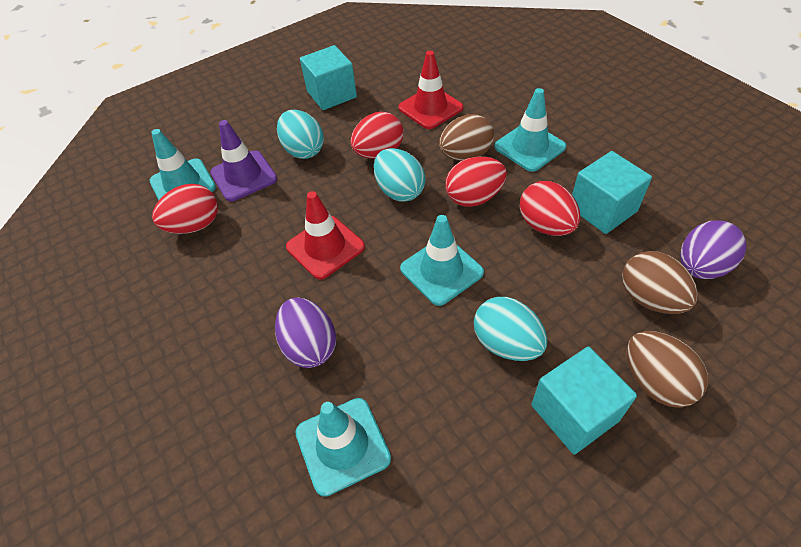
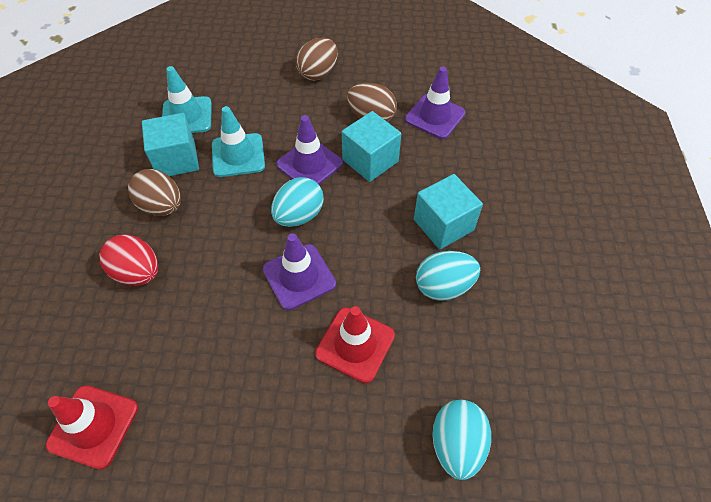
purple egg: 2 -> 0
purple traffic cone: 1 -> 3
red egg: 4 -> 1
turquoise traffic cone: 4 -> 2

